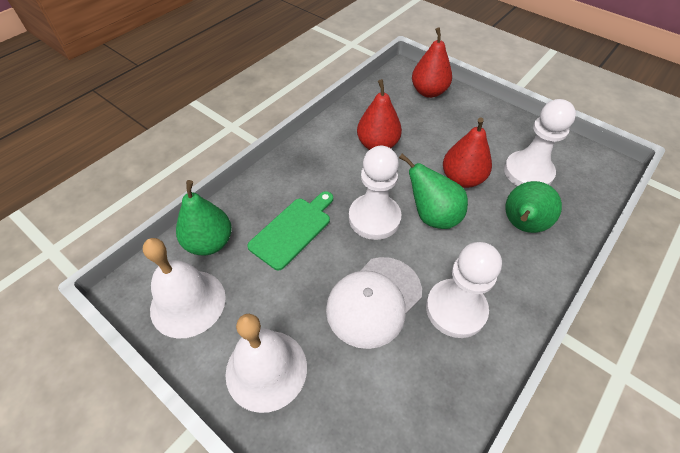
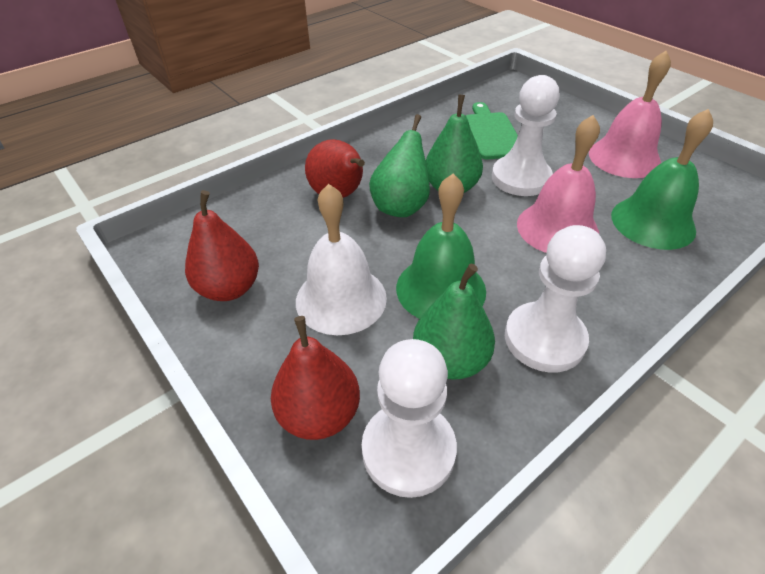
green bell: 0 -> 2
pink bell: 0 -> 2
white bell: 2 -> 1
white cap: 1 -> 0

